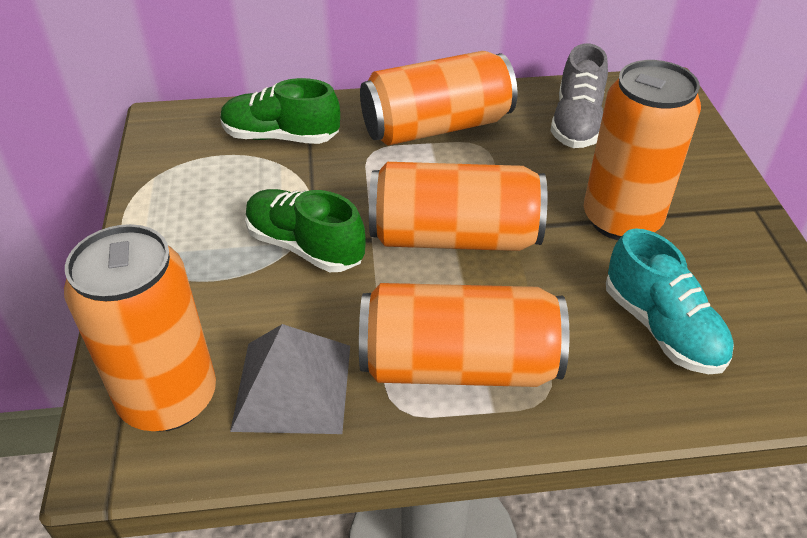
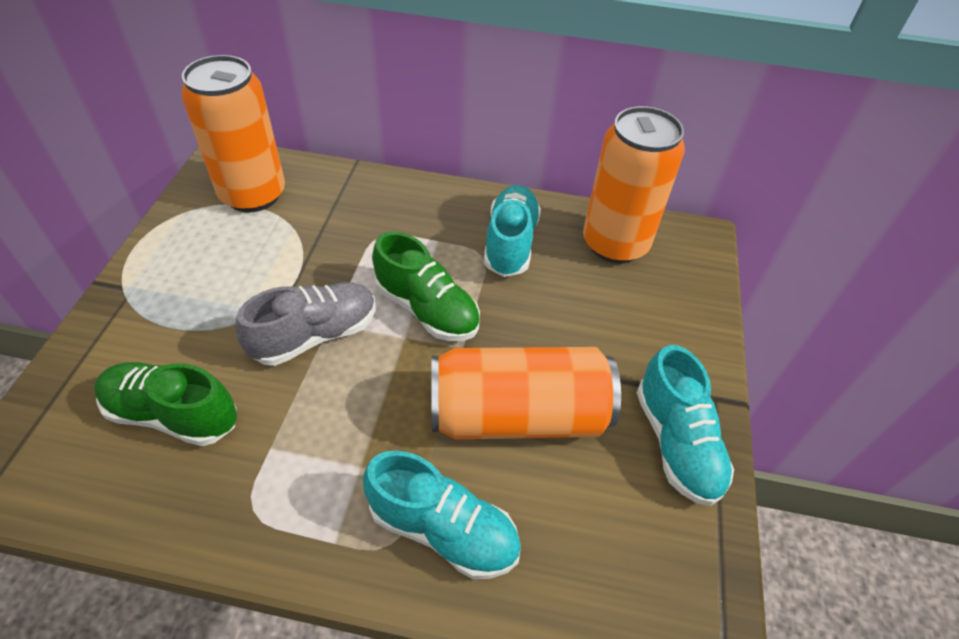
grey pyramid: 1 -> 0
orange can: 5 -> 3
turquoise shoe: 1 -> 3

